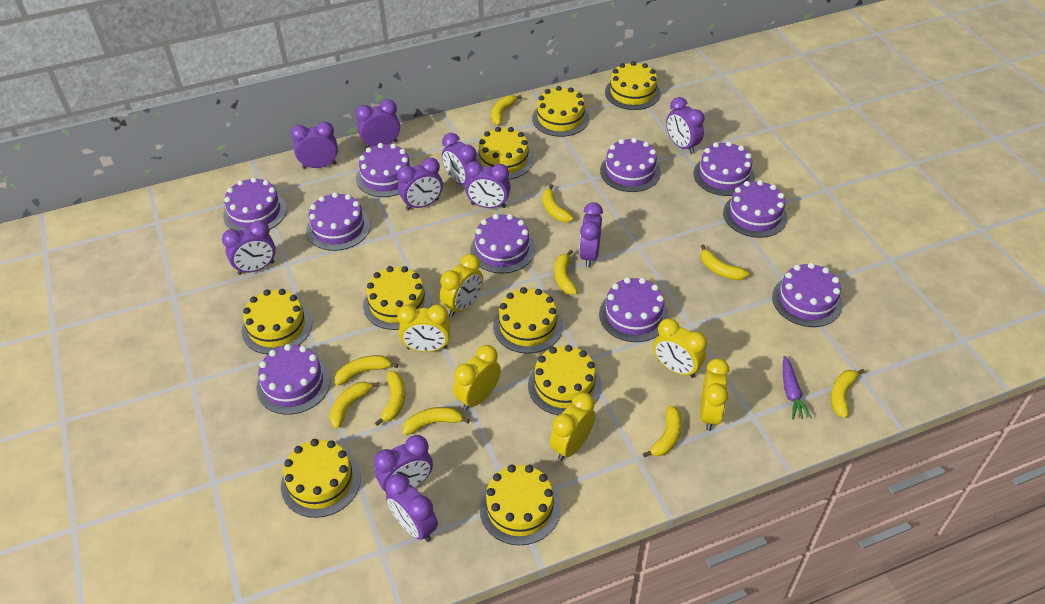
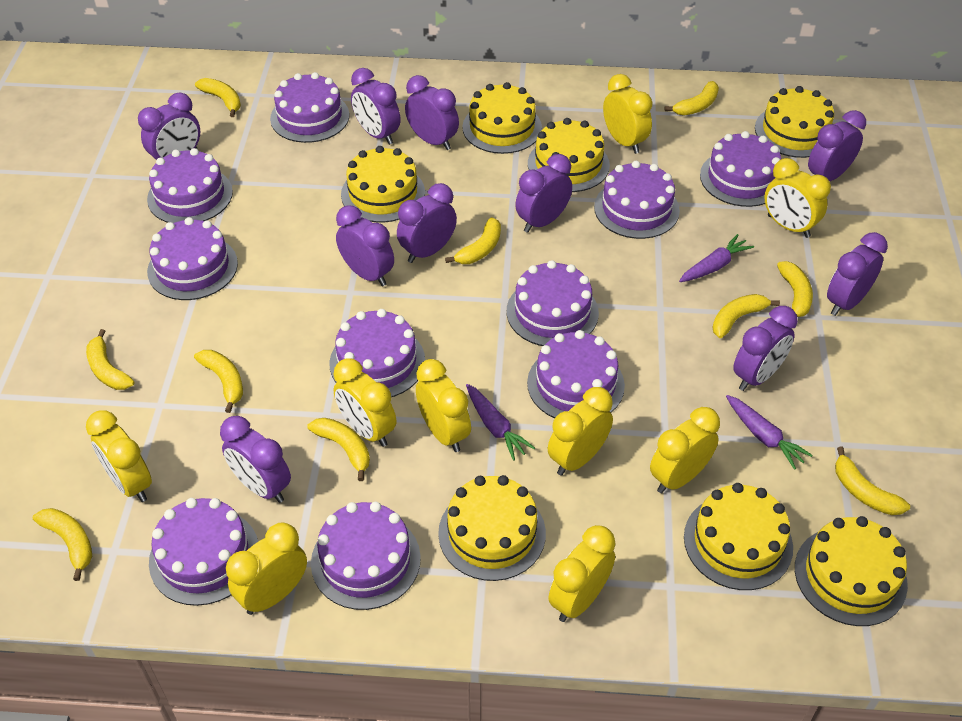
purple carrot: 1 -> 3
yellow cake: 9 -> 7
yellow clock: 6 -> 9

